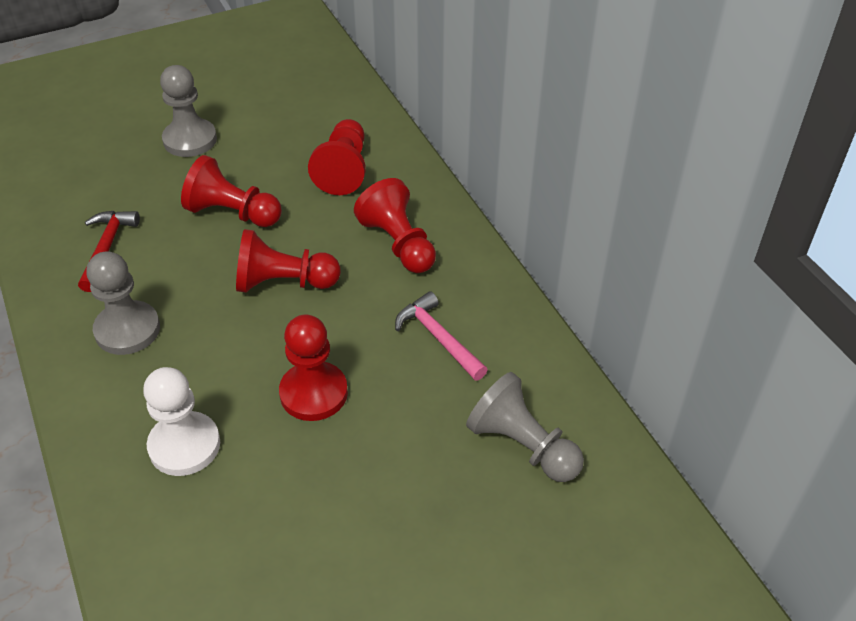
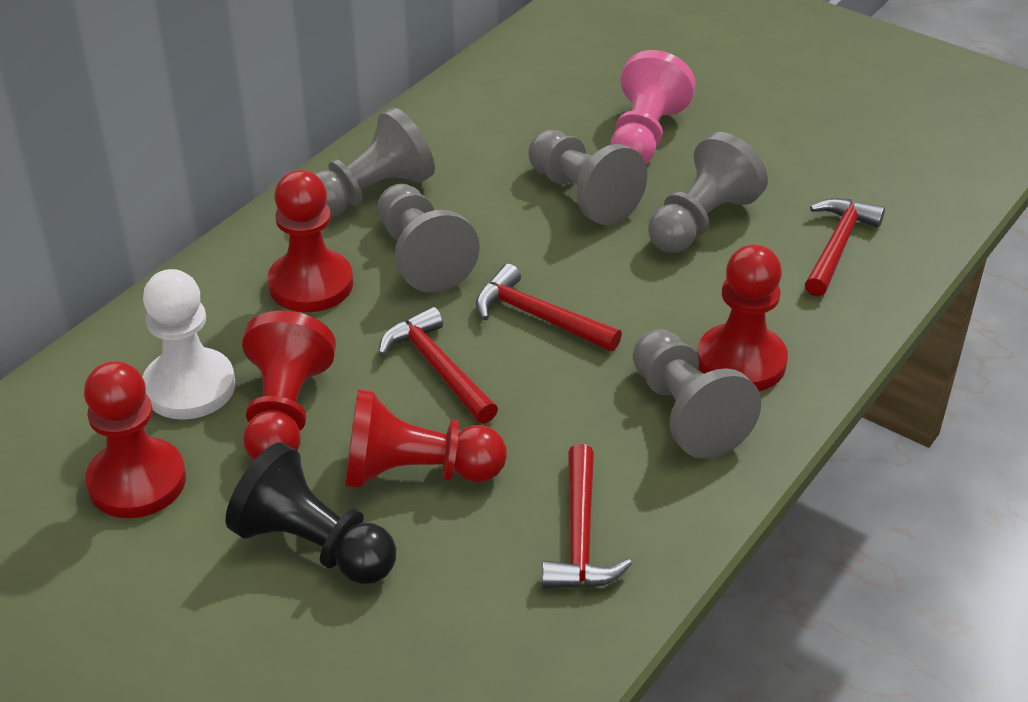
black pawn: 0 -> 1
grey pawn: 3 -> 5
pink hammer: 1 -> 0
pink pawn: 0 -> 1
red hammer: 1 -> 4

